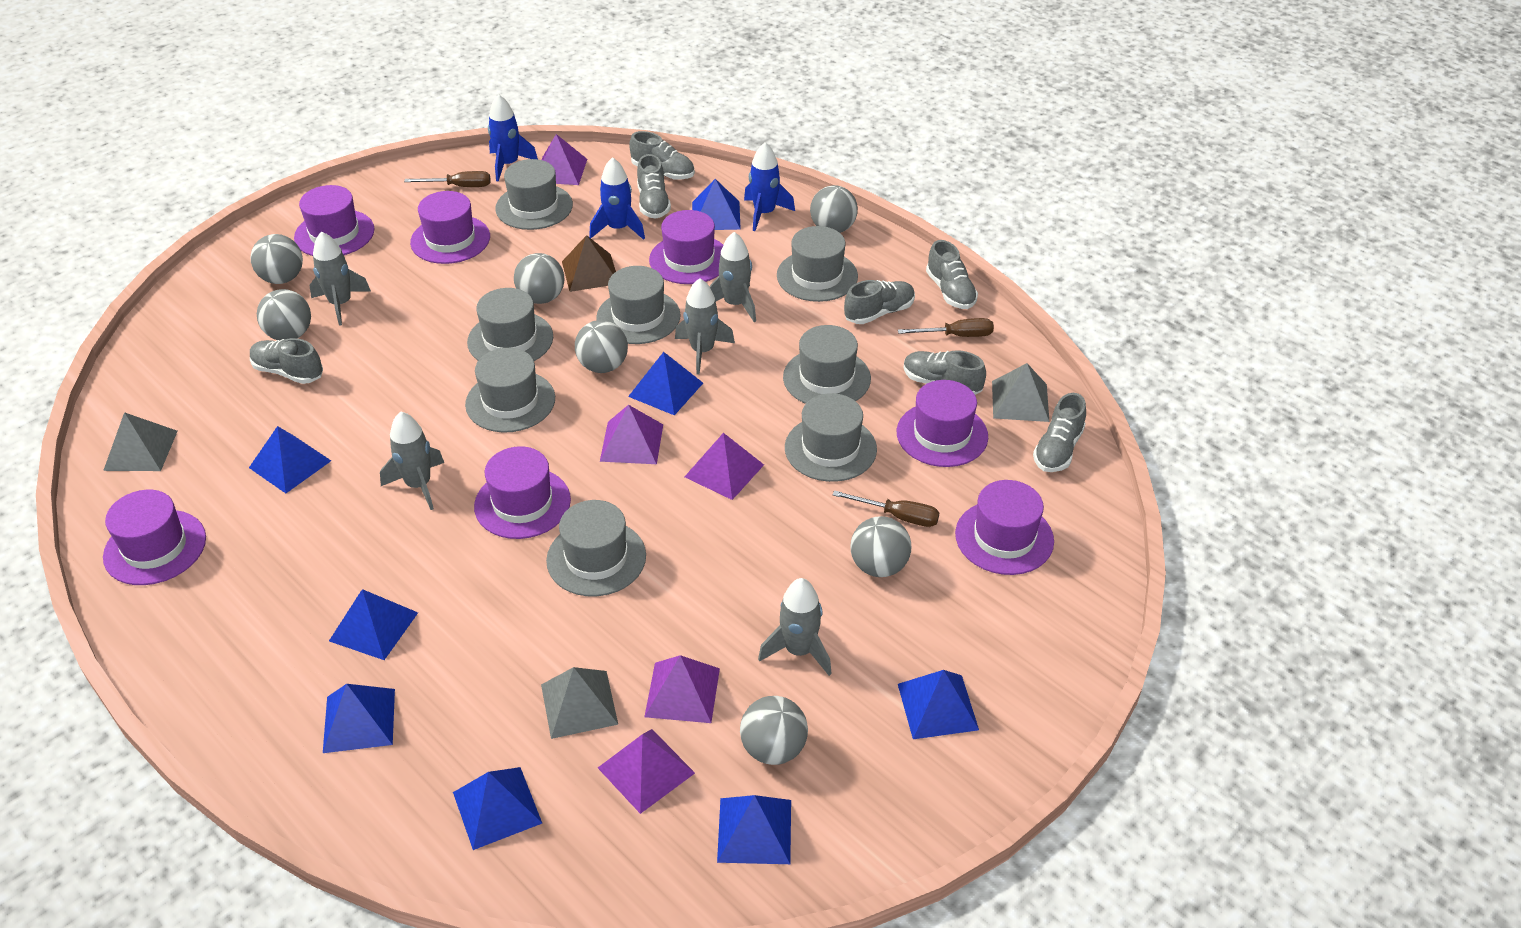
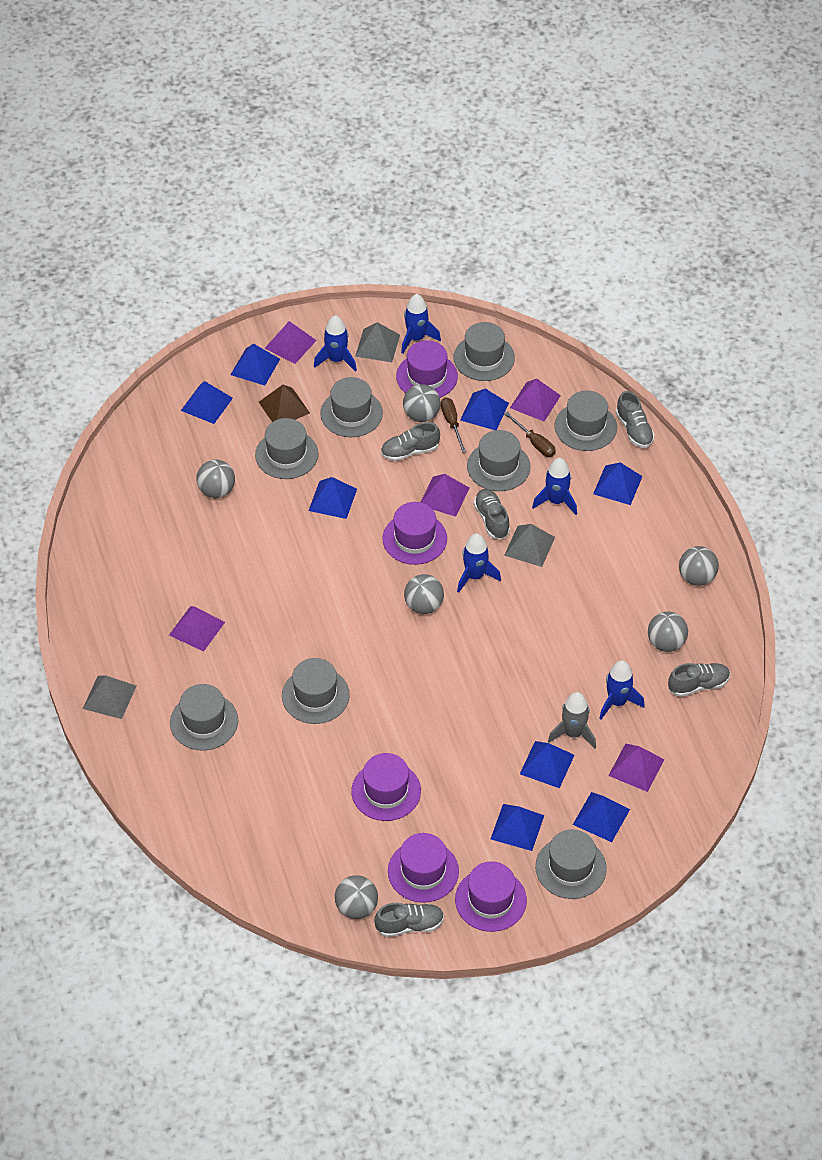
blue rocket: 3 -> 5
brown screwdriver: 3 -> 2
grey ball: 7 -> 6
grey rocket: 5 -> 1
grey shoe: 7 -> 5
purple hat: 7 -> 5

